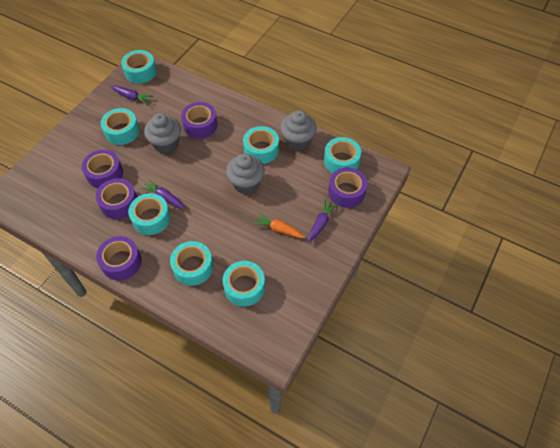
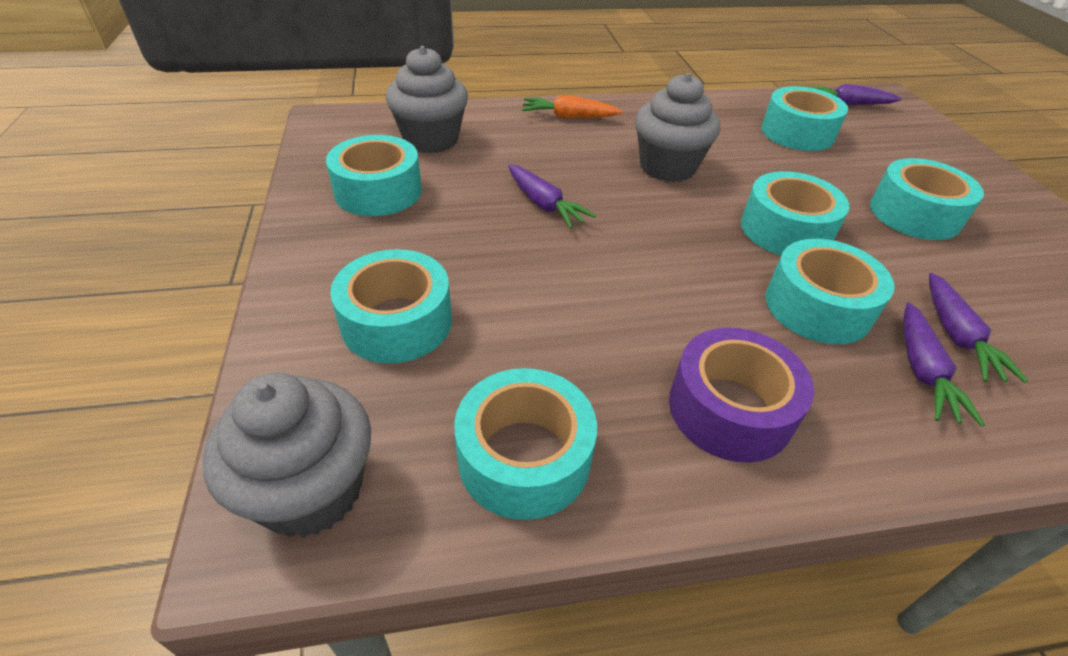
purple carrot: 3 -> 4
purple tape: 5 -> 1

